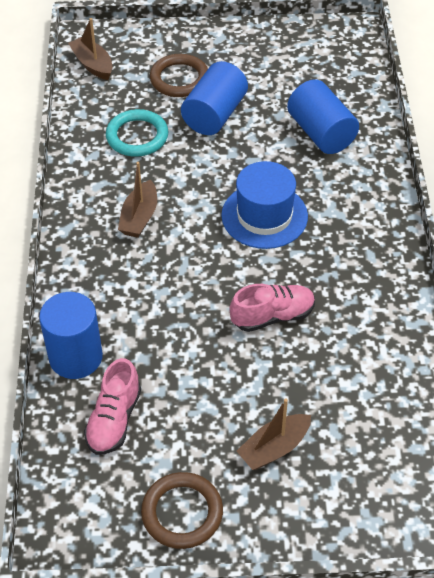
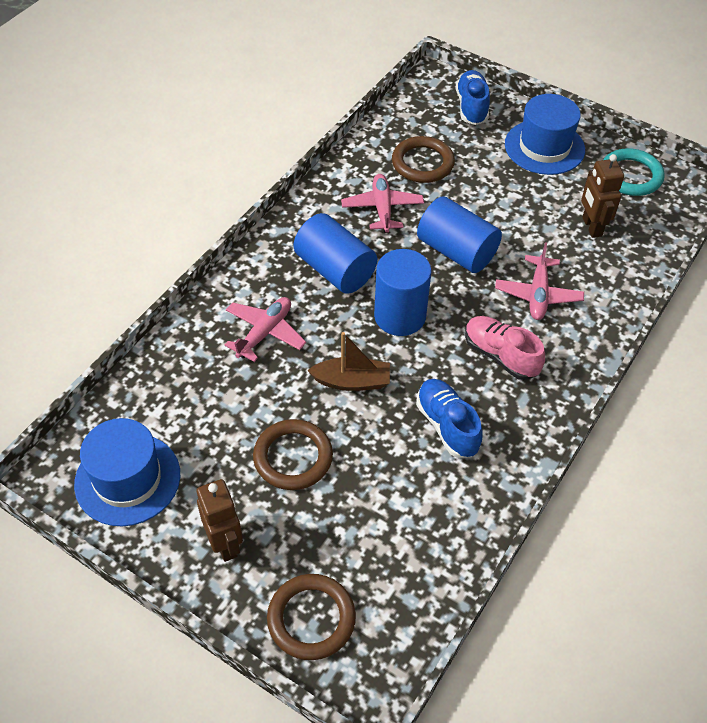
blue hat: 1 -> 2
blue shoe: 0 -> 2
brown boat: 3 -> 1
brown ring: 2 -> 3
brown robot: 0 -> 2
pink plane: 0 -> 3
pink shoe: 2 -> 1

